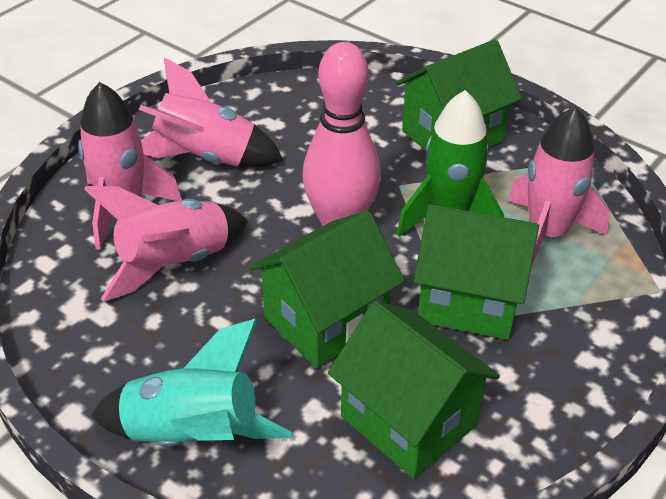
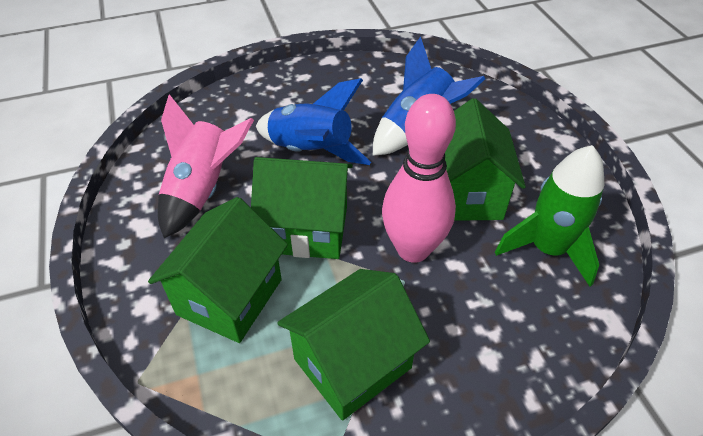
blue rocket: 0 -> 2
pink rocket: 4 -> 1
turquoise rocket: 1 -> 0

